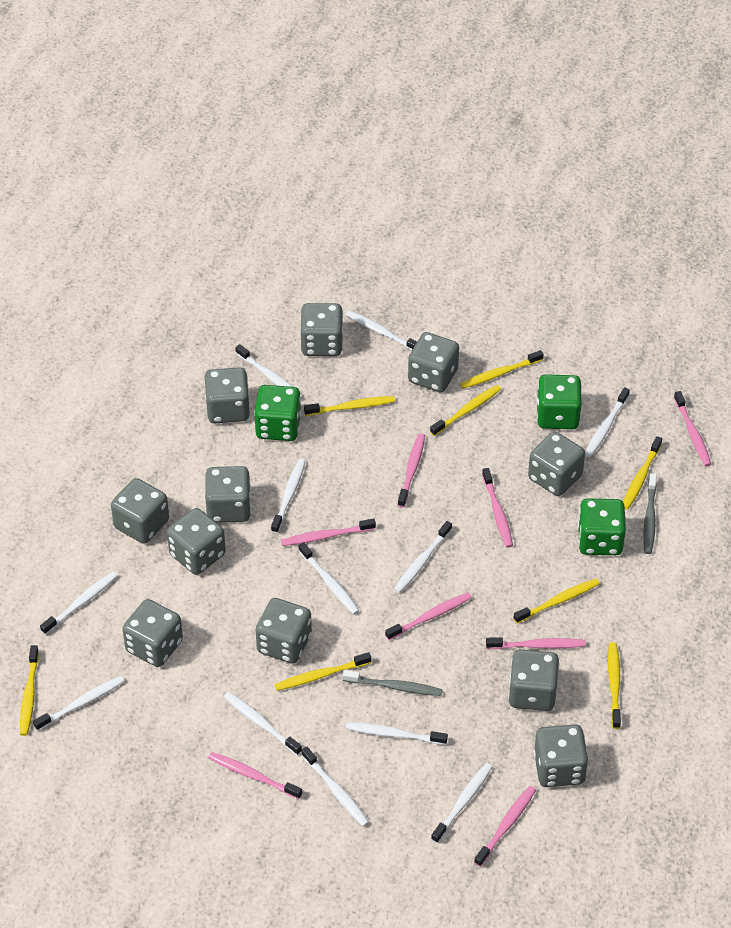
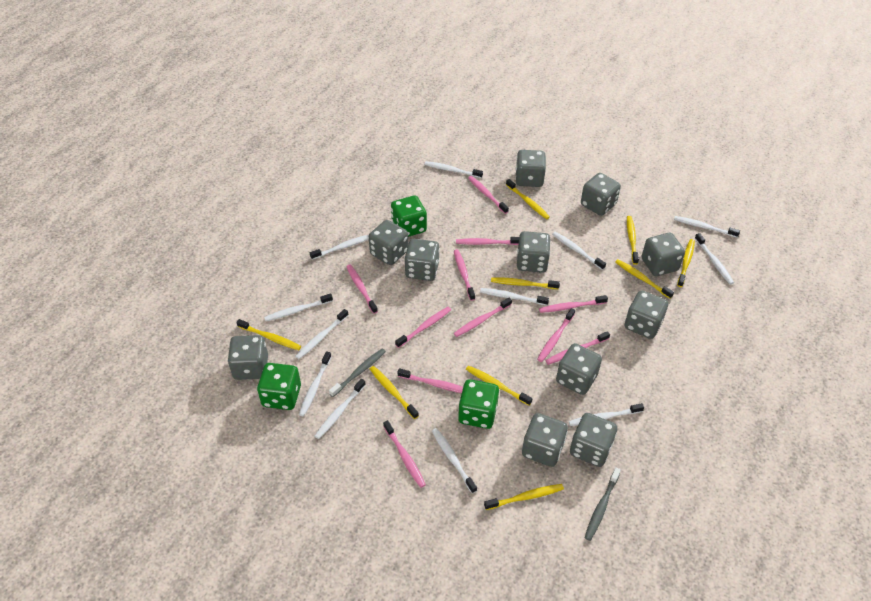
pink toothbrush: 8 -> 11
yellow toothbrush: 8 -> 9

